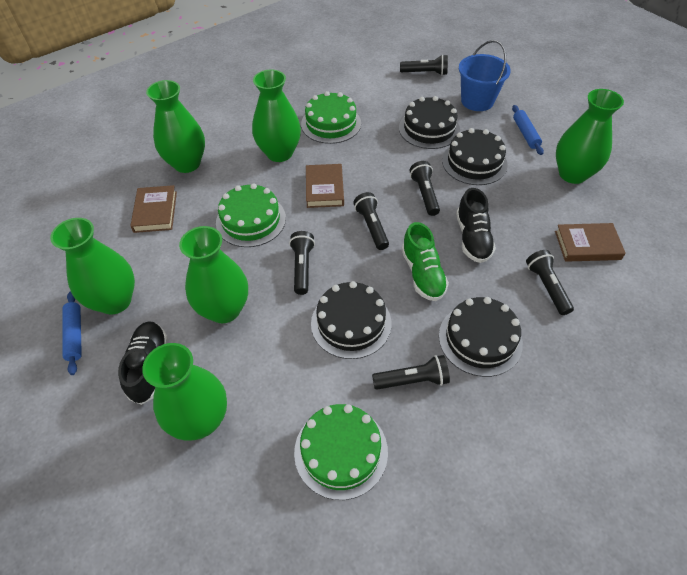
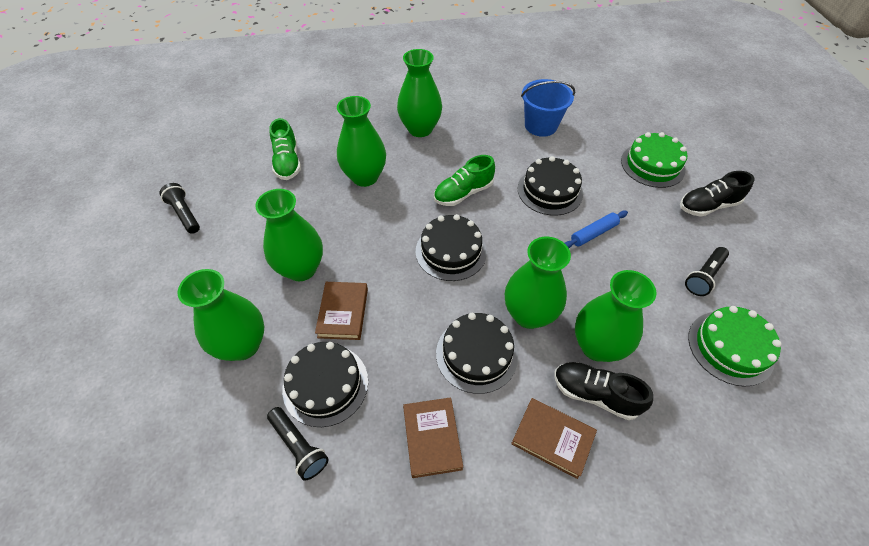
black flashlight: 6 -> 3
blue rolling pin: 2 -> 1
green cake: 3 -> 2
green shoe: 1 -> 2

